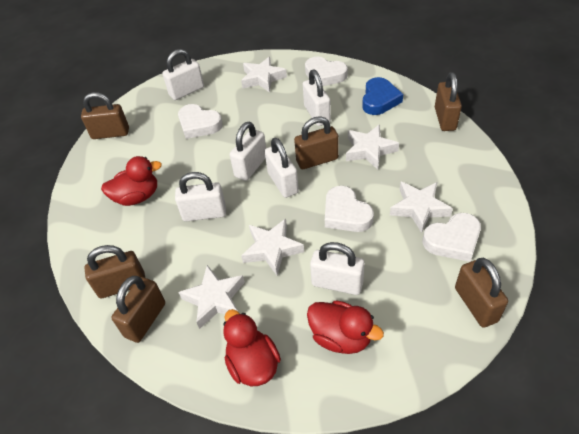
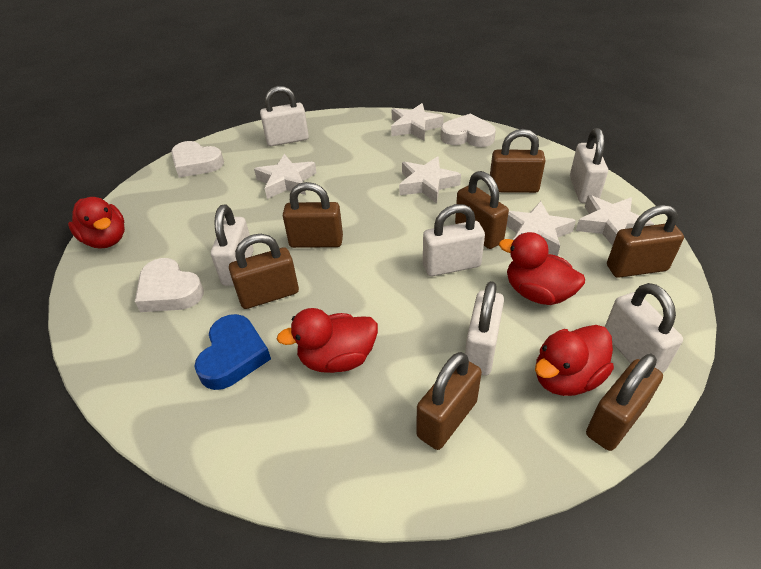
brown padlock: 6 -> 7
red duck: 3 -> 4
white heart: 4 -> 3

